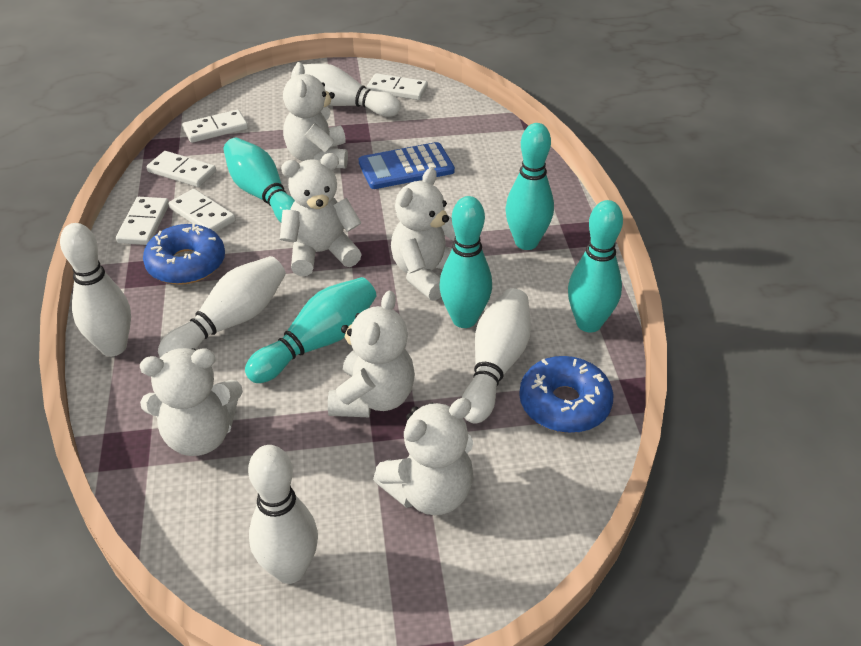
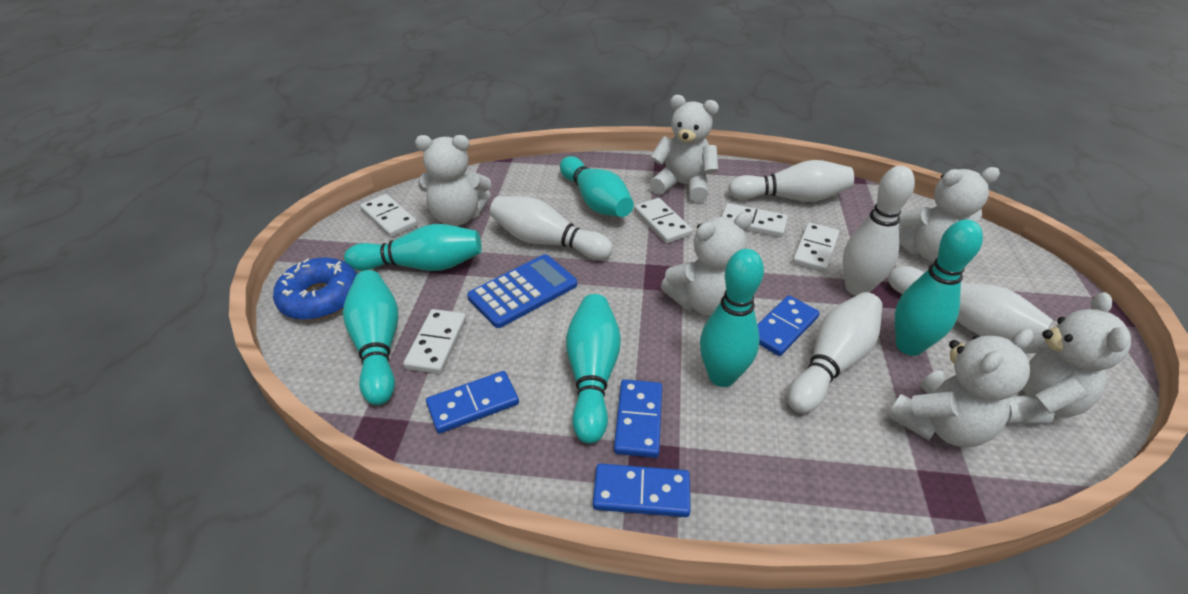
blue domino: 0 -> 4
blue donut: 2 -> 1
turquoise bowling pin: 5 -> 6

